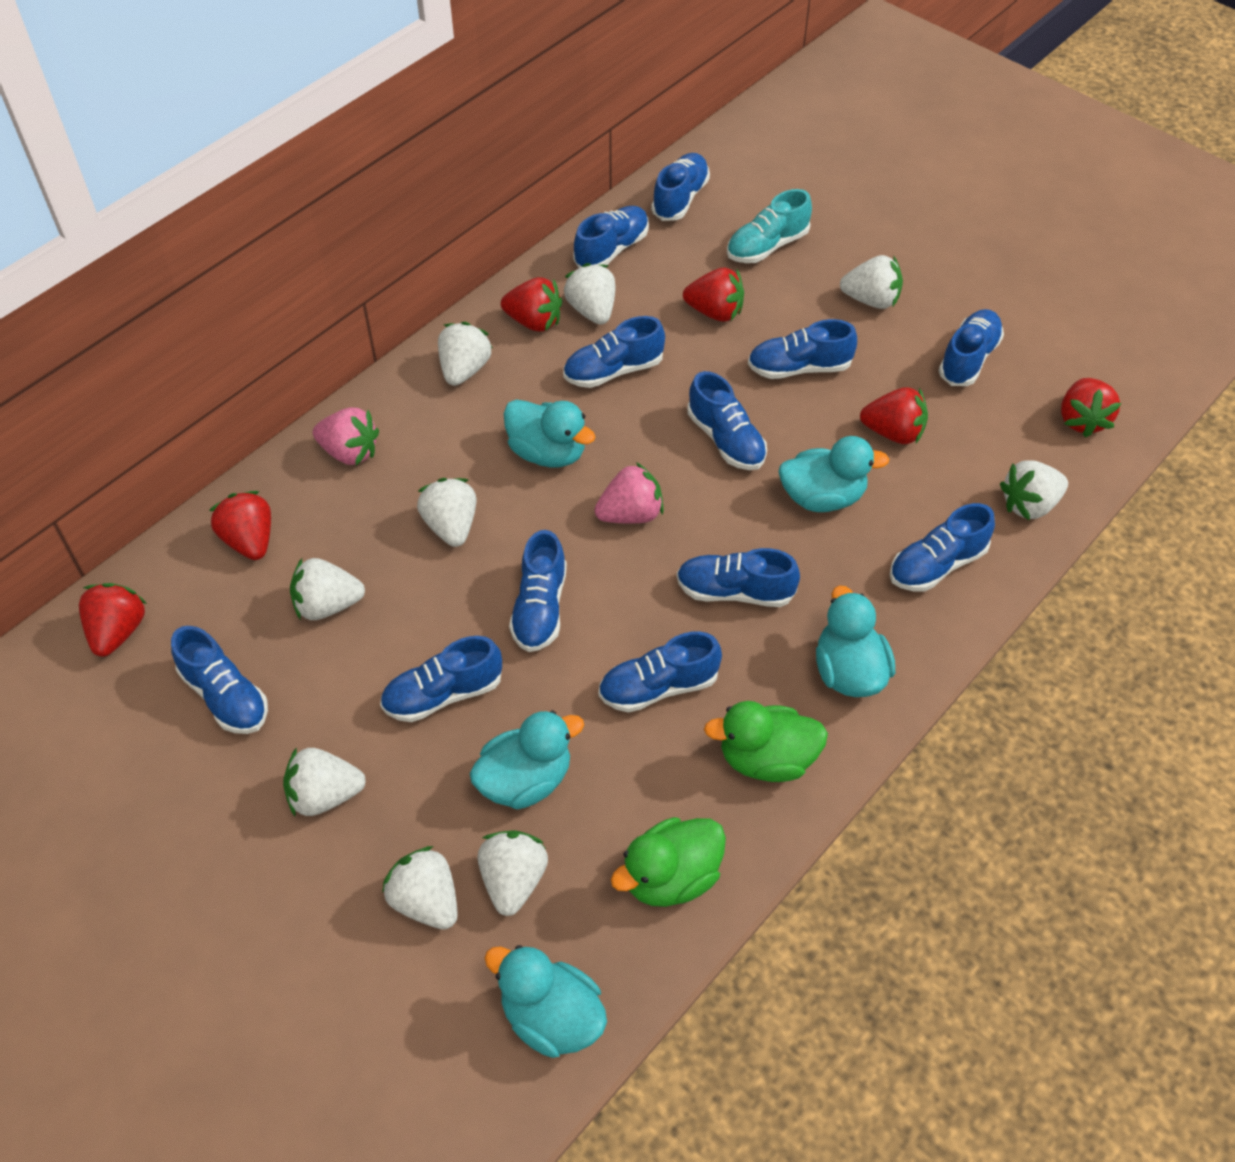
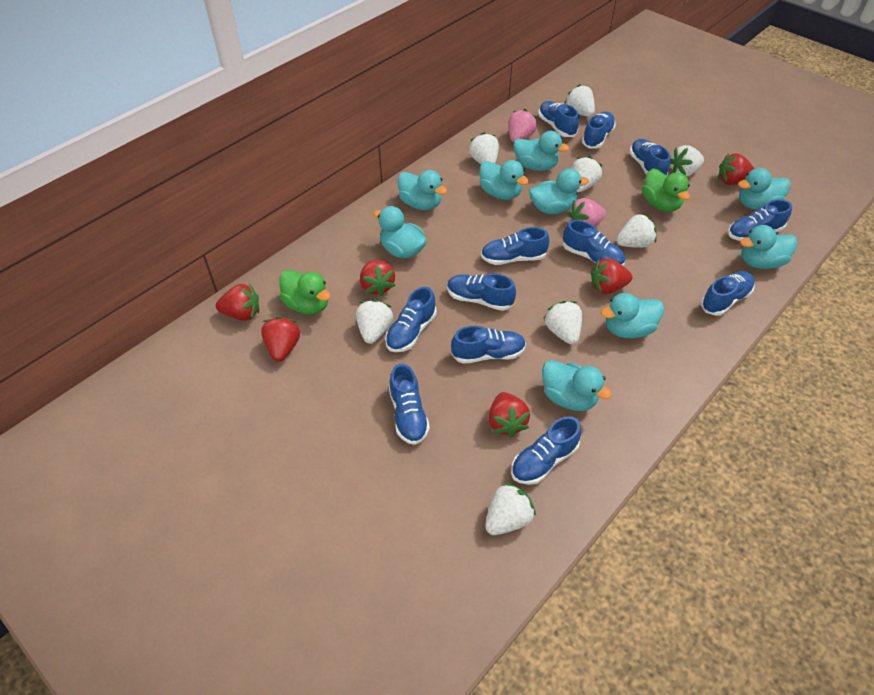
turquoise duck: 5 -> 9
turquoise shoe: 1 -> 0
white strawberry: 9 -> 8

